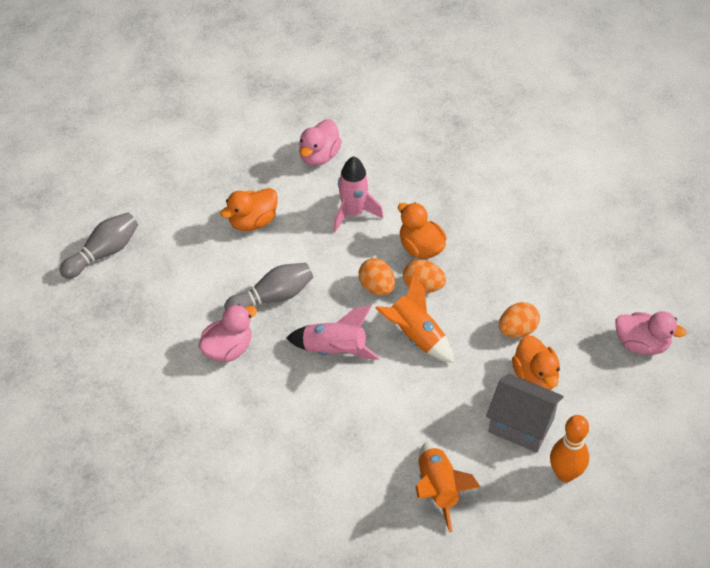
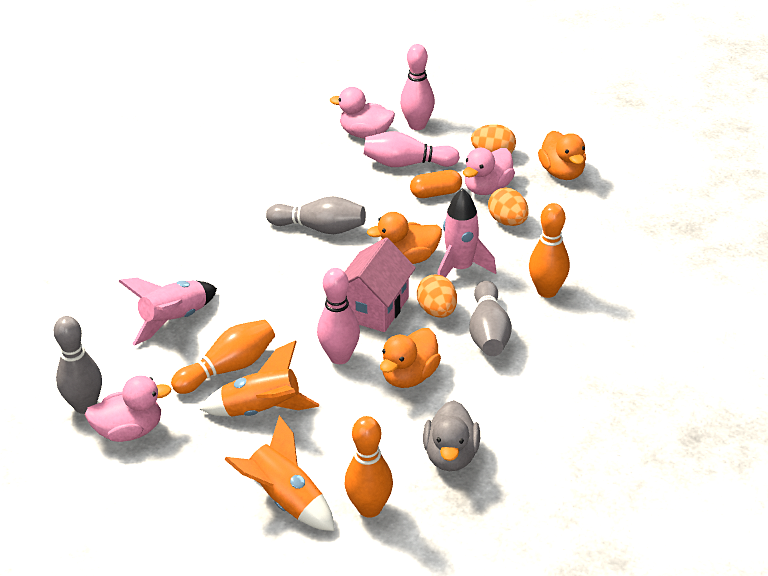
grey bowling pin: 2 -> 3
grey duck: 0 -> 1
grey house: 1 -> 0
orange bowling pin: 1 -> 3
orange capsule: 0 -> 1
pink bowling pin: 0 -> 3
pink house: 0 -> 1

